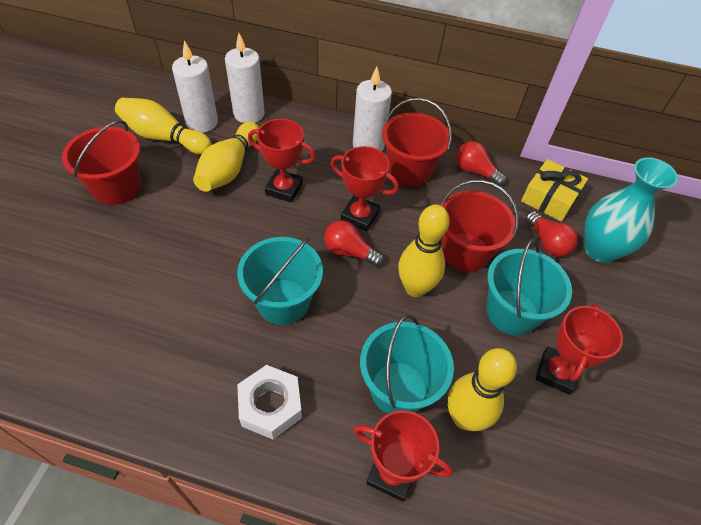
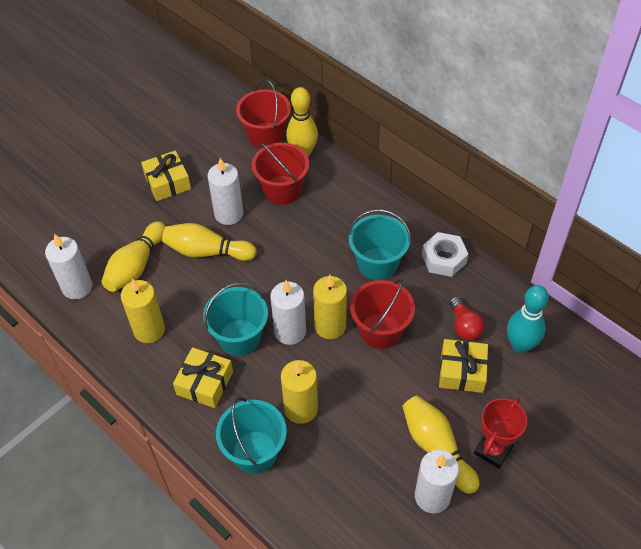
red light bulb: 3 -> 1
red trophy: 4 -> 1
turquoise bowling pin: 0 -> 1
turquoise vase: 1 -> 0
white candle: 3 -> 4
yellow candle: 0 -> 3
yellow gift: 1 -> 3

